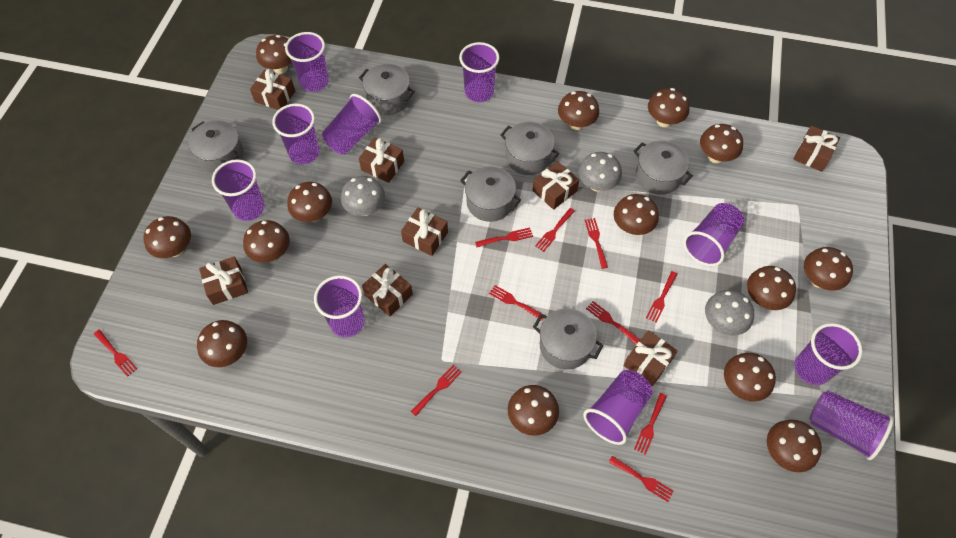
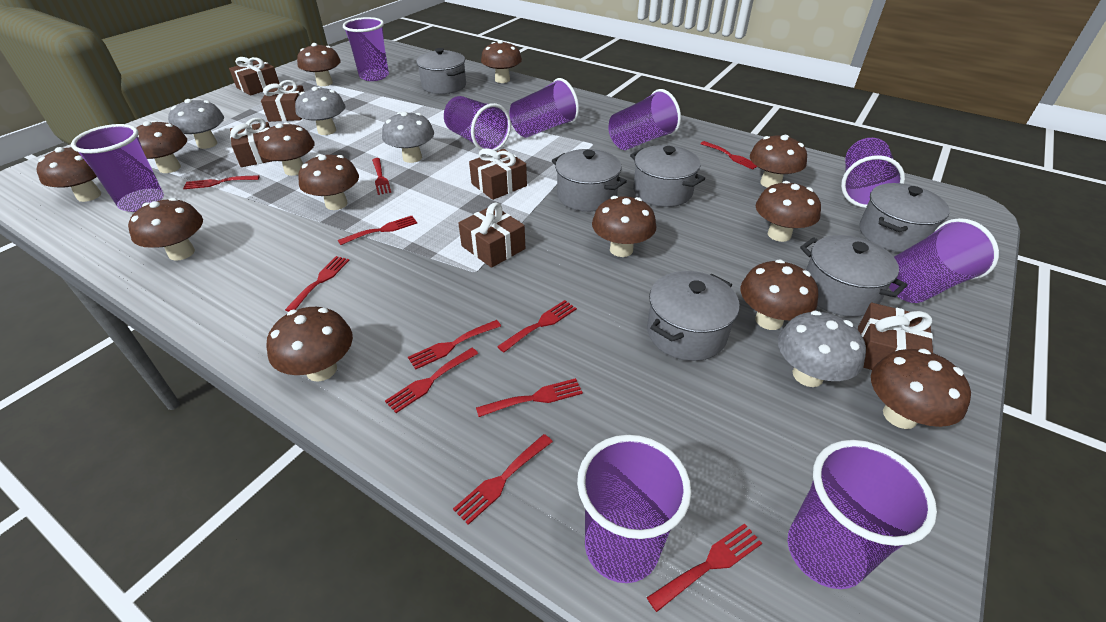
brown gift: 8 -> 6
brown mushroom: 14 -> 13
grey mushroom: 3 -> 4
purple cup: 10 -> 9
red fork: 10 -> 11

